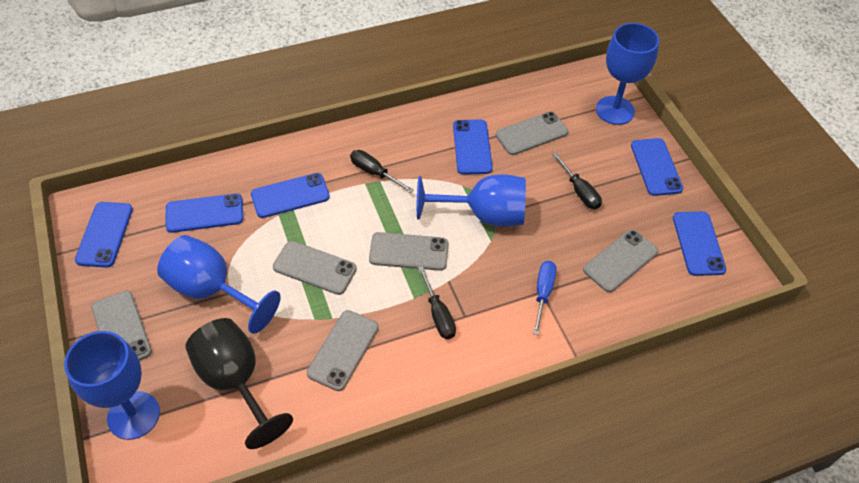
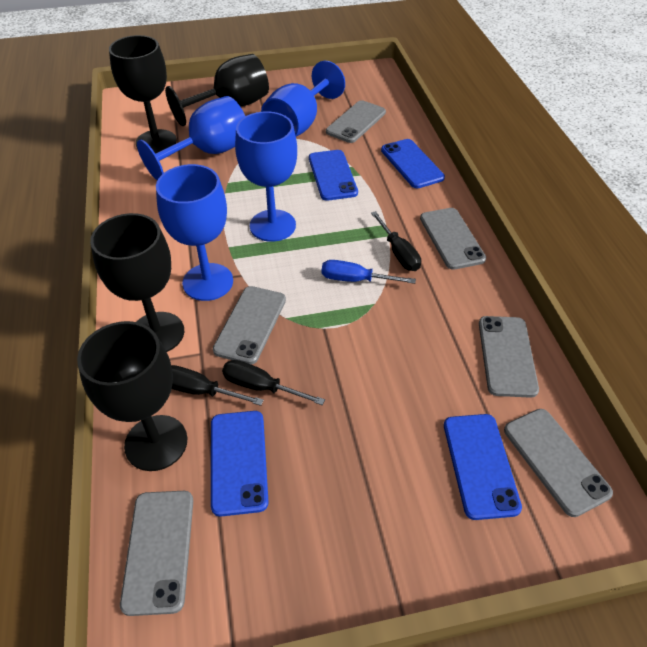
black goblet: 1 -> 4
blue phone: 6 -> 4

